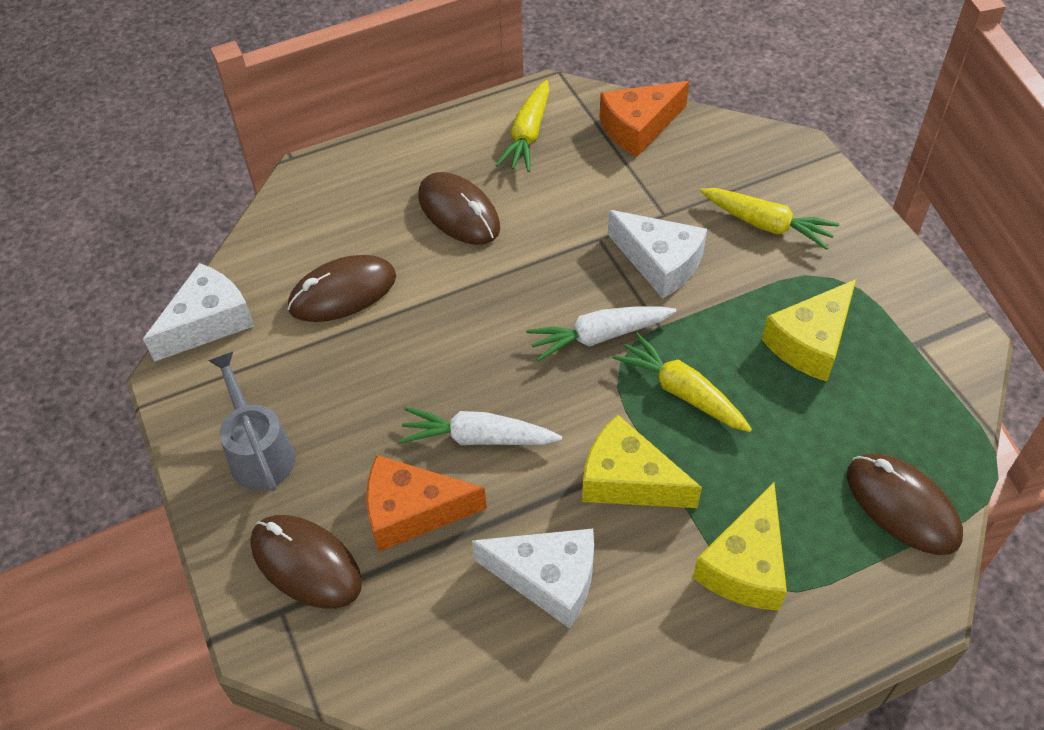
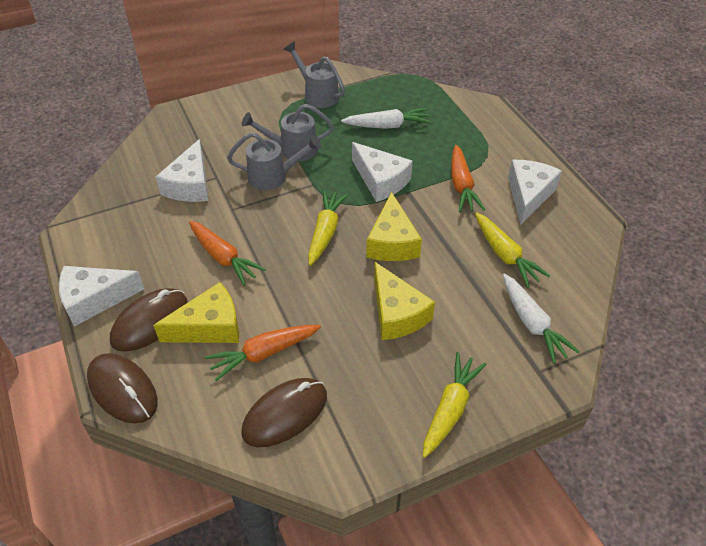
brown mouse: 4 -> 3
grey watering can: 1 -> 3
orange carrot: 0 -> 3
orange cheese: 2 -> 0
white cheese: 3 -> 4

